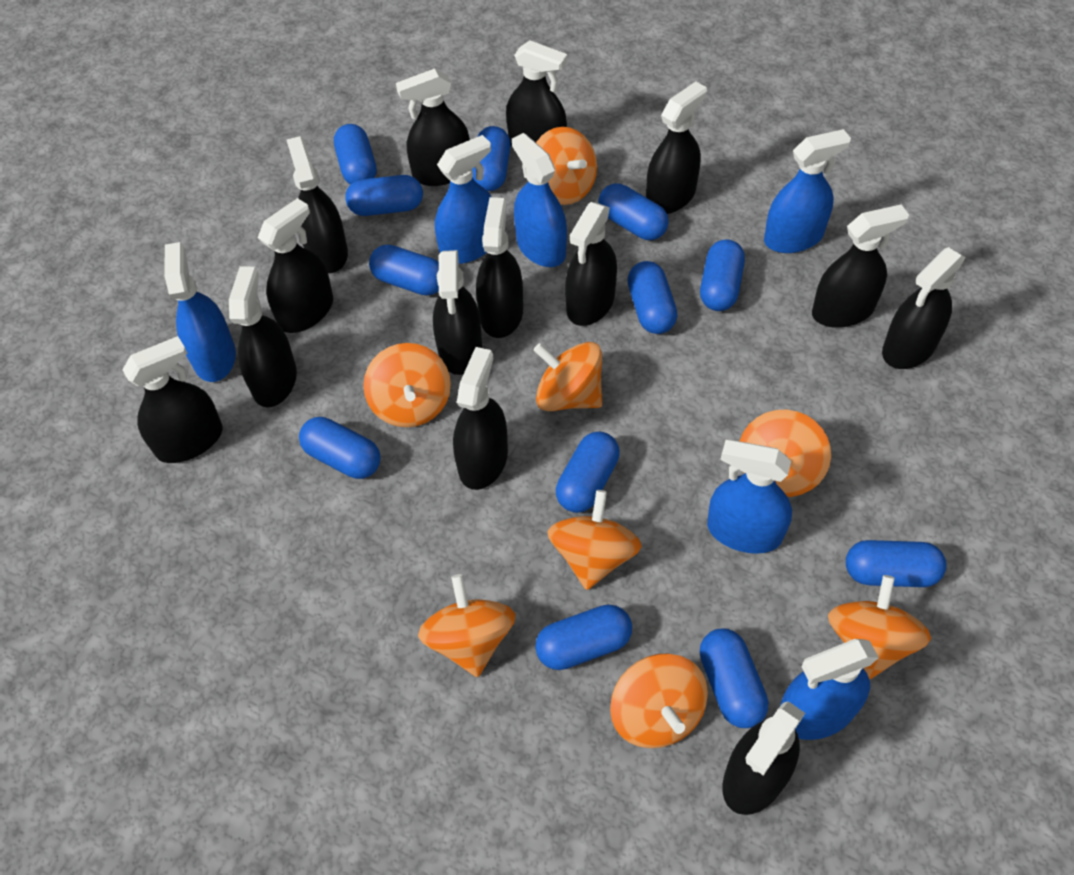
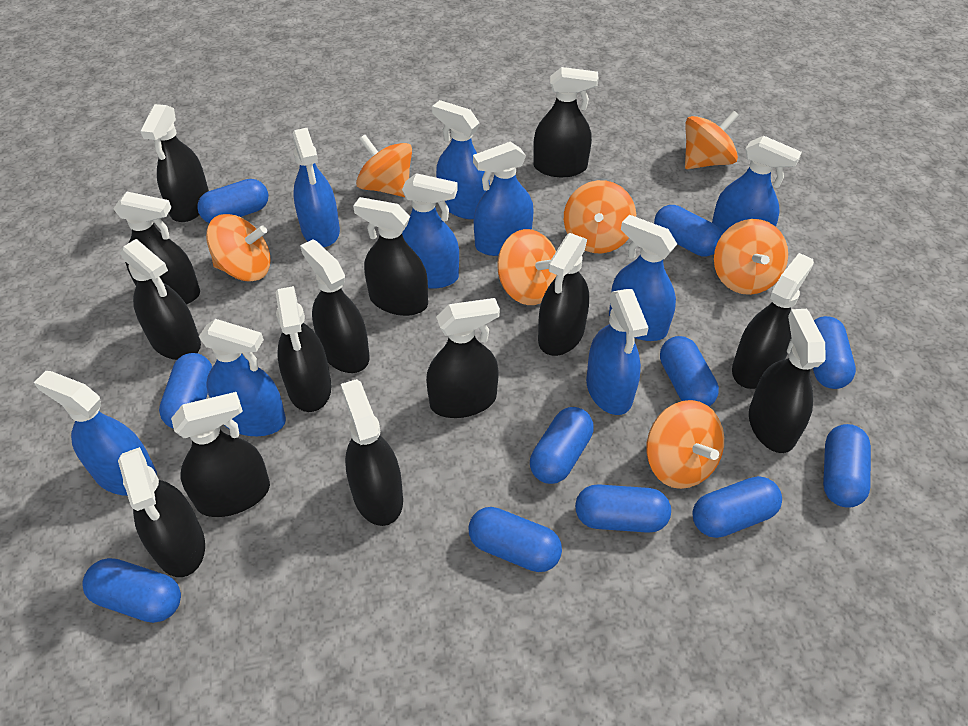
blue capsule: 12 -> 11
blue spray bottle: 6 -> 9
orange spinning top: 8 -> 7

